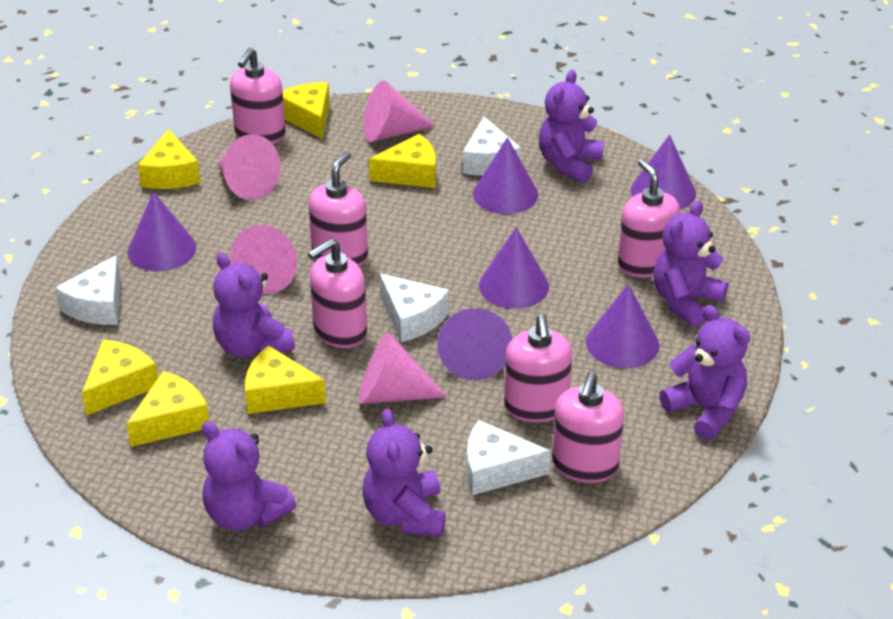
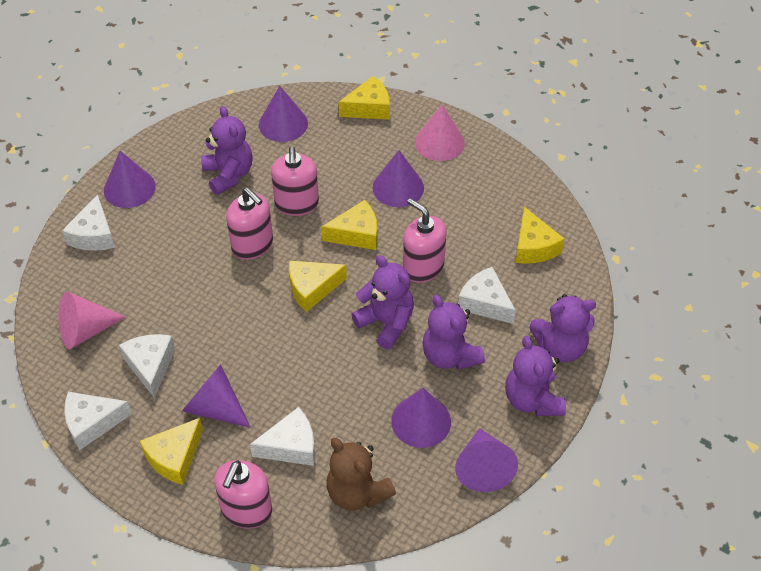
brown teddy bear: 0 -> 1
pink cone: 4 -> 2
pink soap dispenser: 6 -> 4
purple teddy bear: 6 -> 5
white cheese: 4 -> 5
yellow cheese: 6 -> 5

